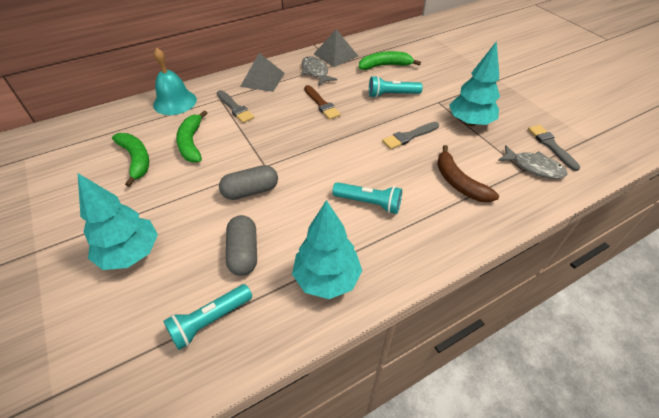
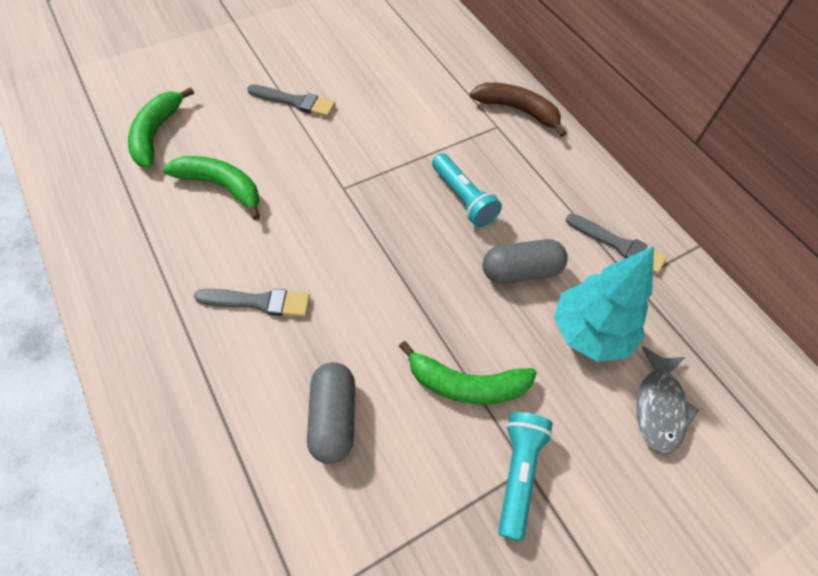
brown brush: 1 -> 0
grey fish: 2 -> 1
grey pyramid: 2 -> 0
turquoise bell: 1 -> 0
turquoise flashlight: 3 -> 2
turquoise tree: 3 -> 1

